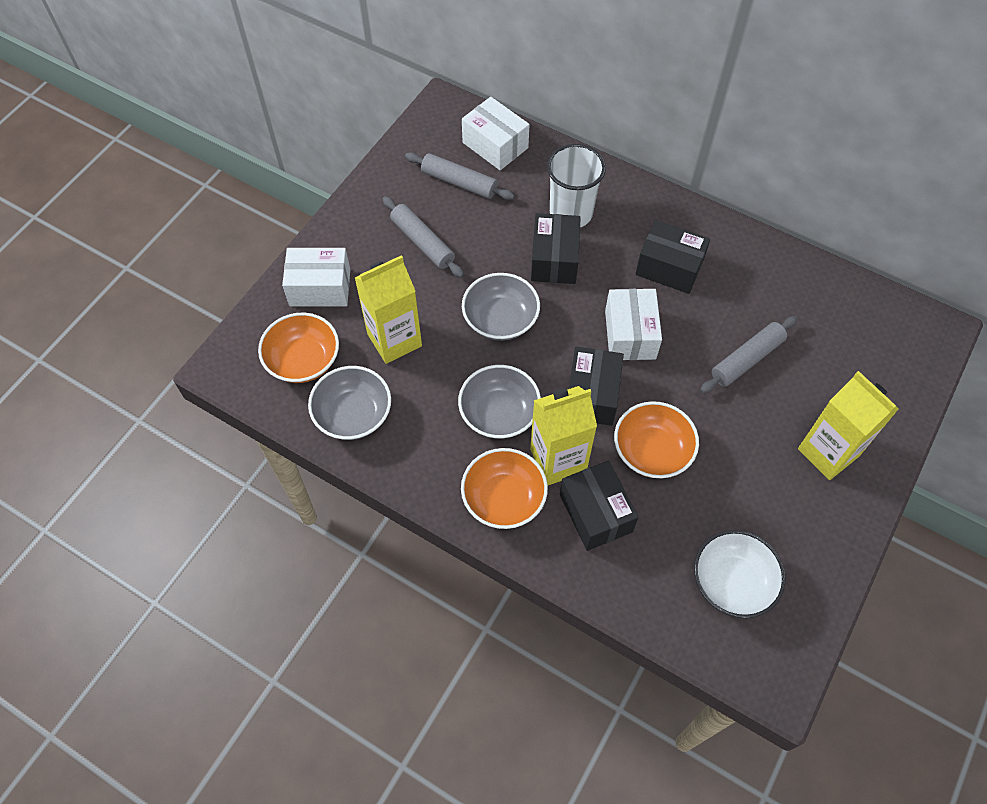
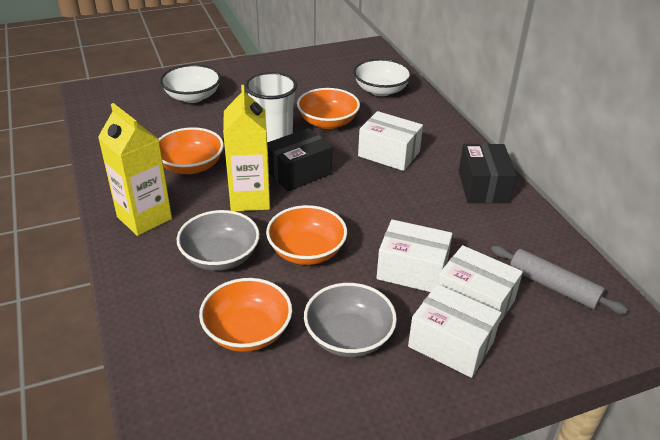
black box: 4 -> 2
grey bowl: 3 -> 2
grey rolling pin: 3 -> 1
orange bowl: 3 -> 4
white bowl: 1 -> 2
white box: 3 -> 4
yellow carton: 3 -> 2

